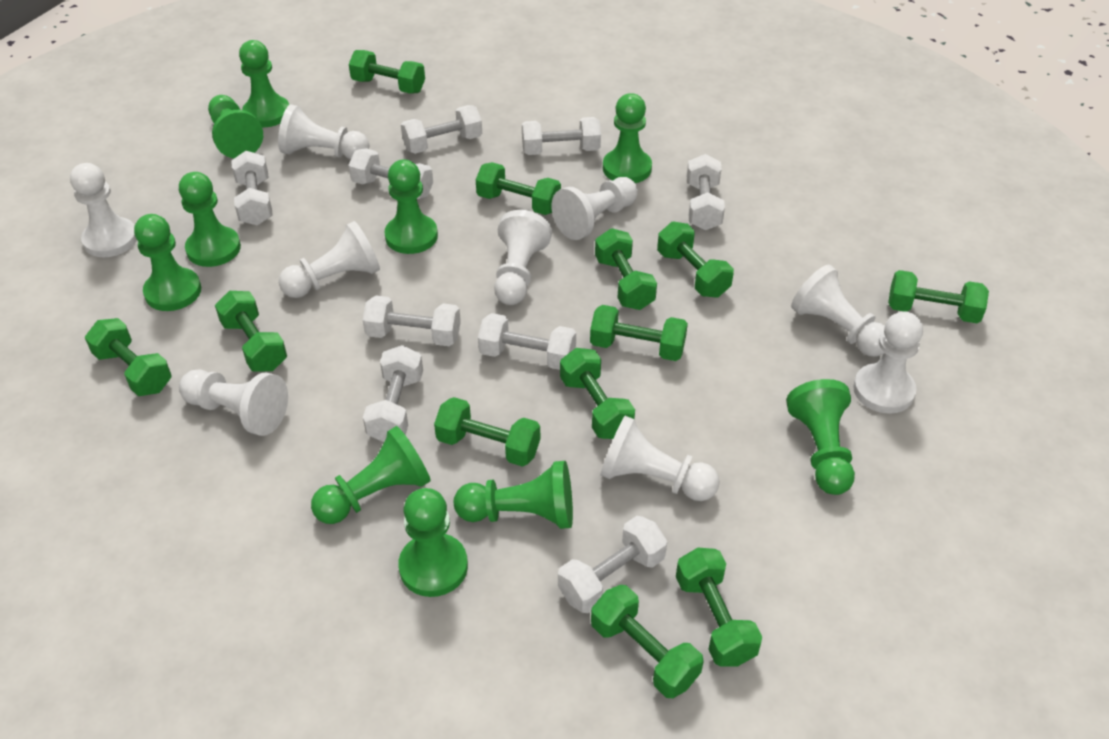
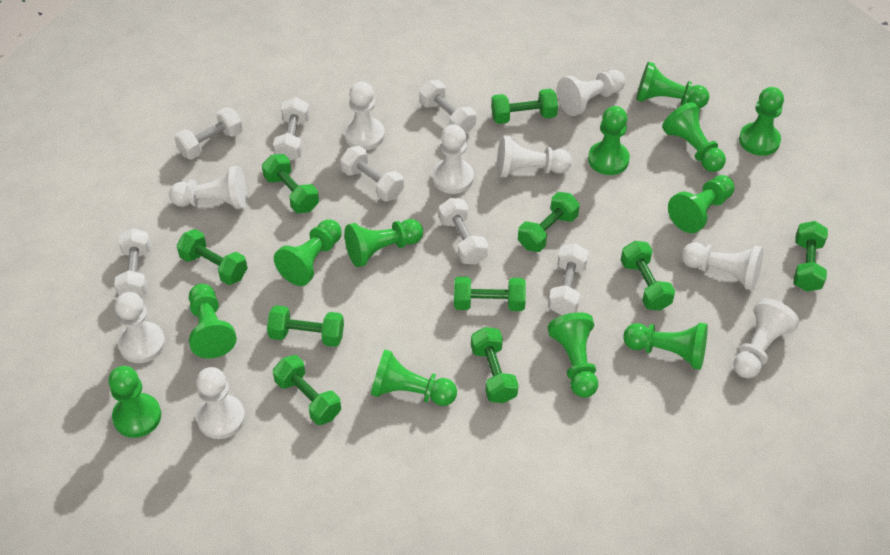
green dumbbell: 12 -> 10
green pawn: 10 -> 12
white dumbbell: 9 -> 7

